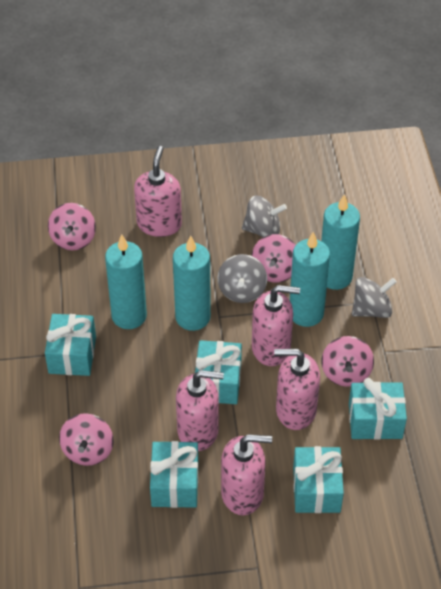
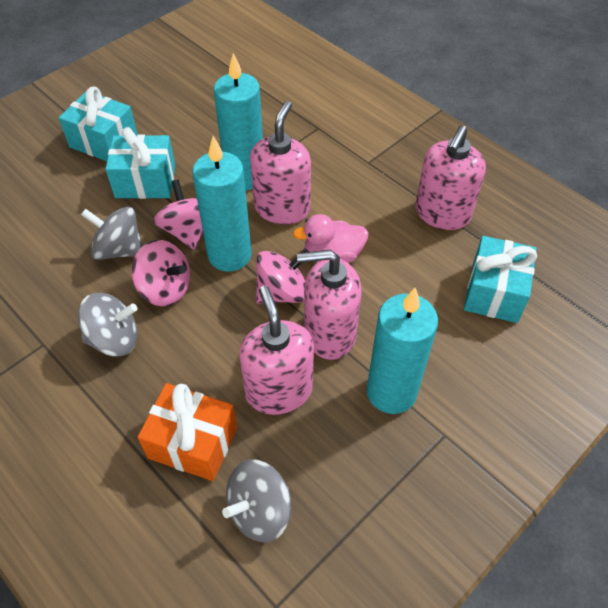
orange gift: 0 -> 1
pink duck: 0 -> 1
pink soap dispenser: 5 -> 4
pink spinning top: 4 -> 3
turquoise candle: 4 -> 3
turquoise gift: 5 -> 3

